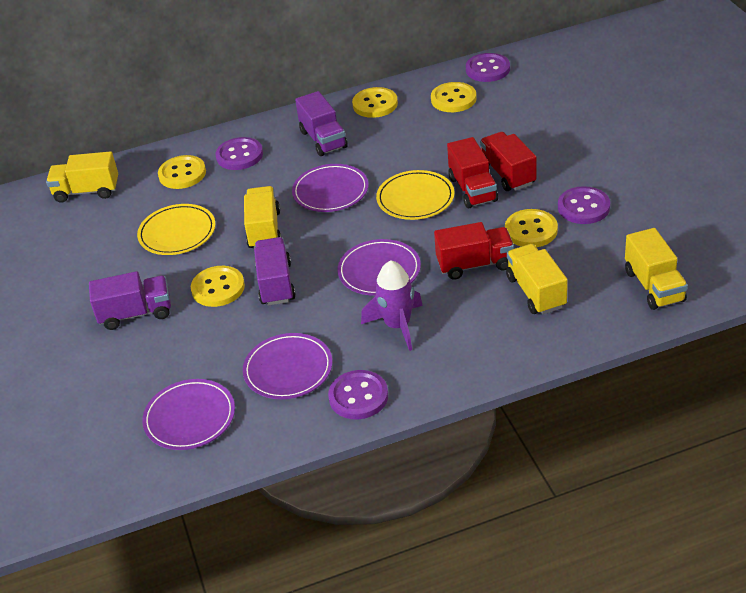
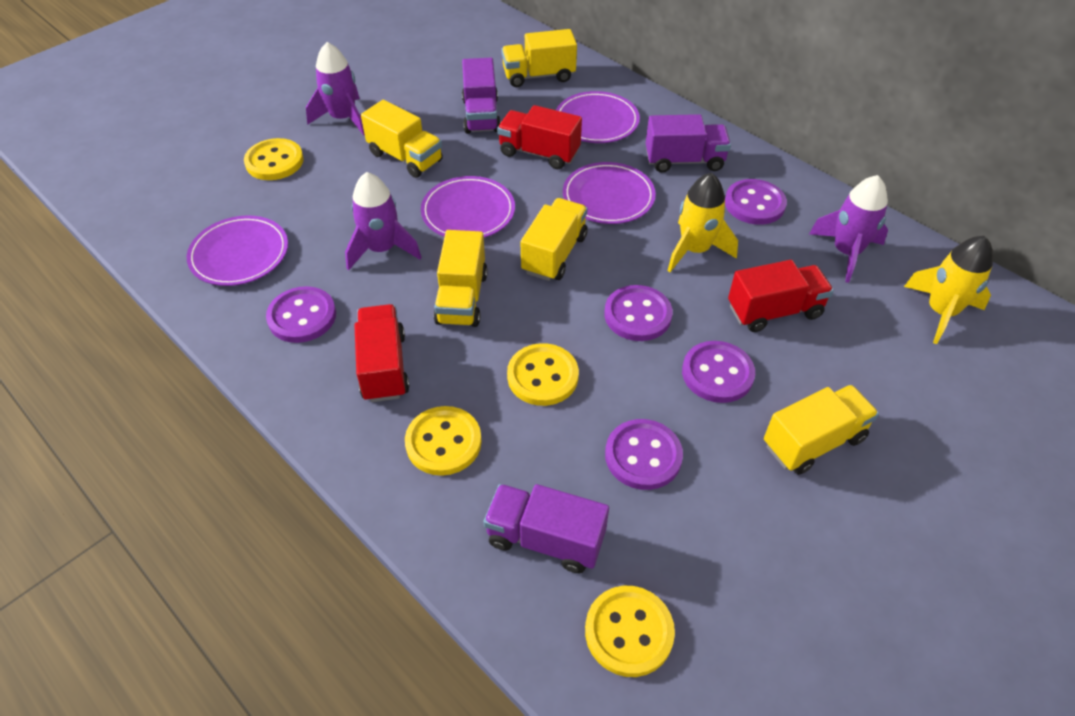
purple button: 4 -> 5
purple rocket: 1 -> 3
yellow button: 5 -> 4
yellow plate: 2 -> 0
yellow rocket: 0 -> 2
yellow truck: 4 -> 5

